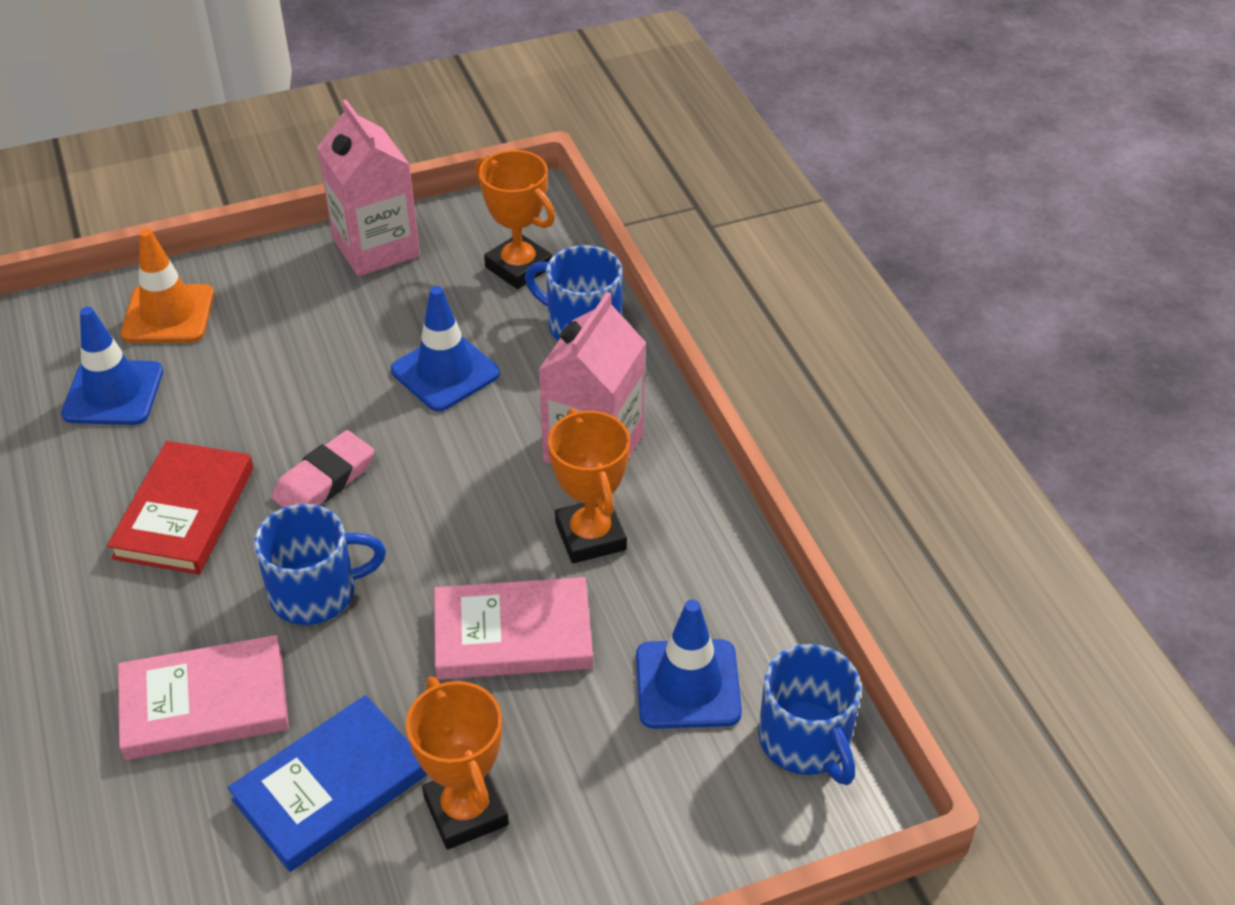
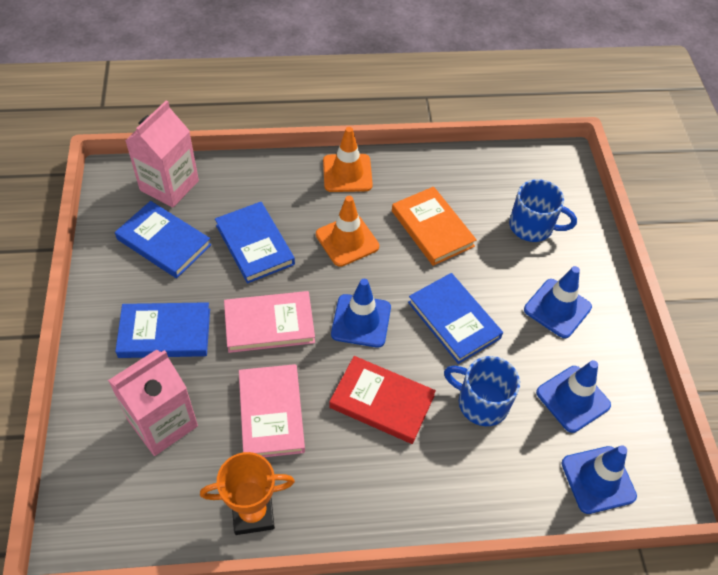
blue book: 1 -> 4
blue mug: 3 -> 2
blue traffic cone: 3 -> 4
orange book: 0 -> 1
orange traffic cone: 1 -> 2
orange trophy: 3 -> 1
pink eraser: 1 -> 0

